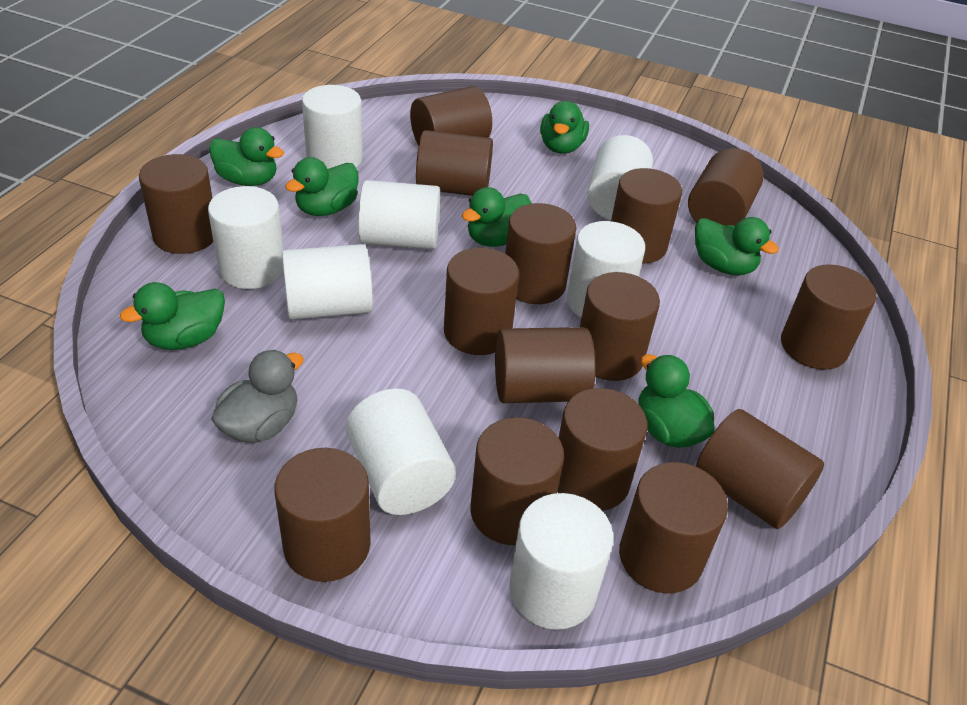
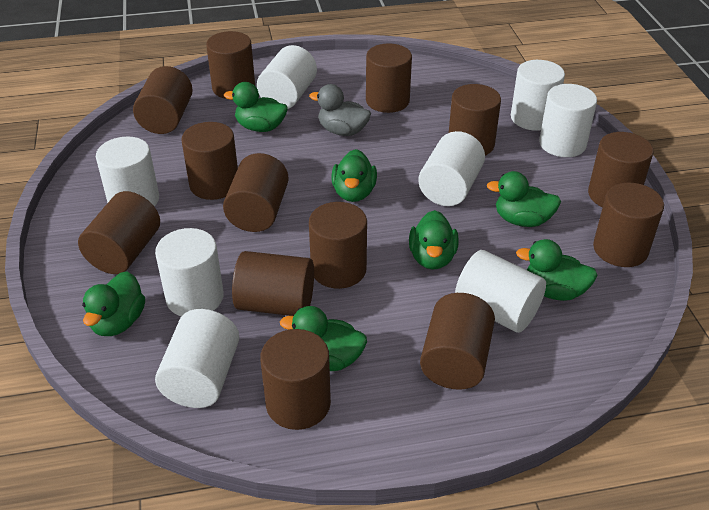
brown cylinder: 15 -> 13

